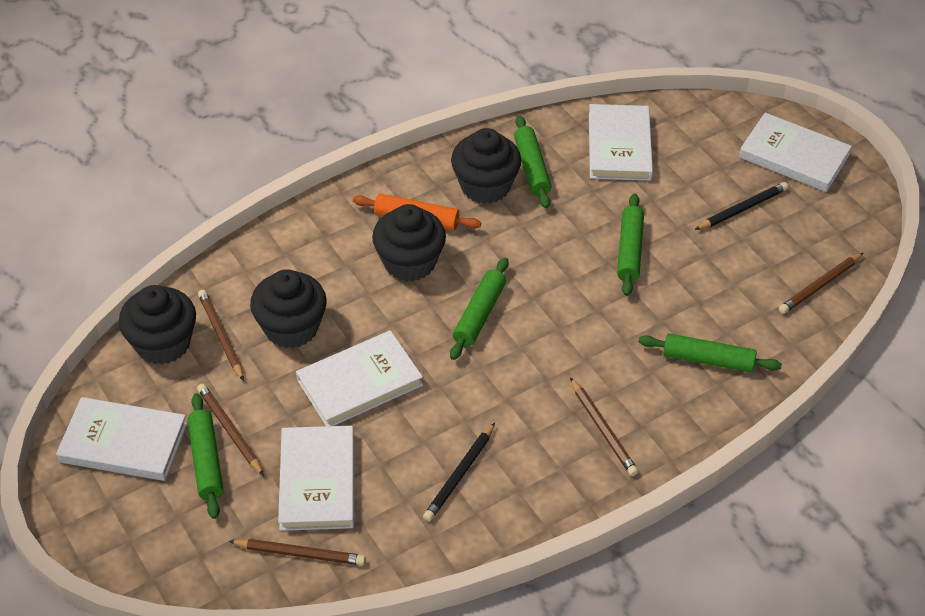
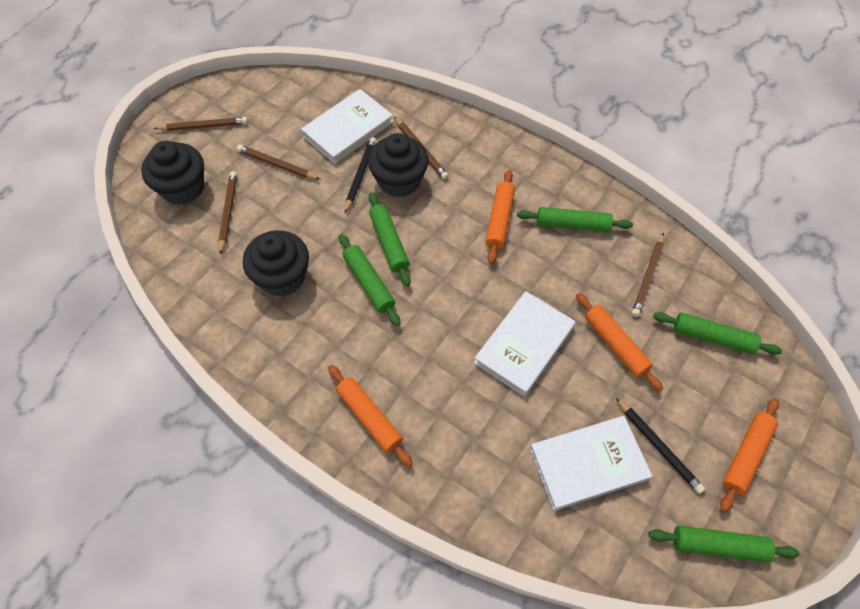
black cupcake: 4 -> 3
orange rolling pin: 1 -> 4
white book: 5 -> 3

